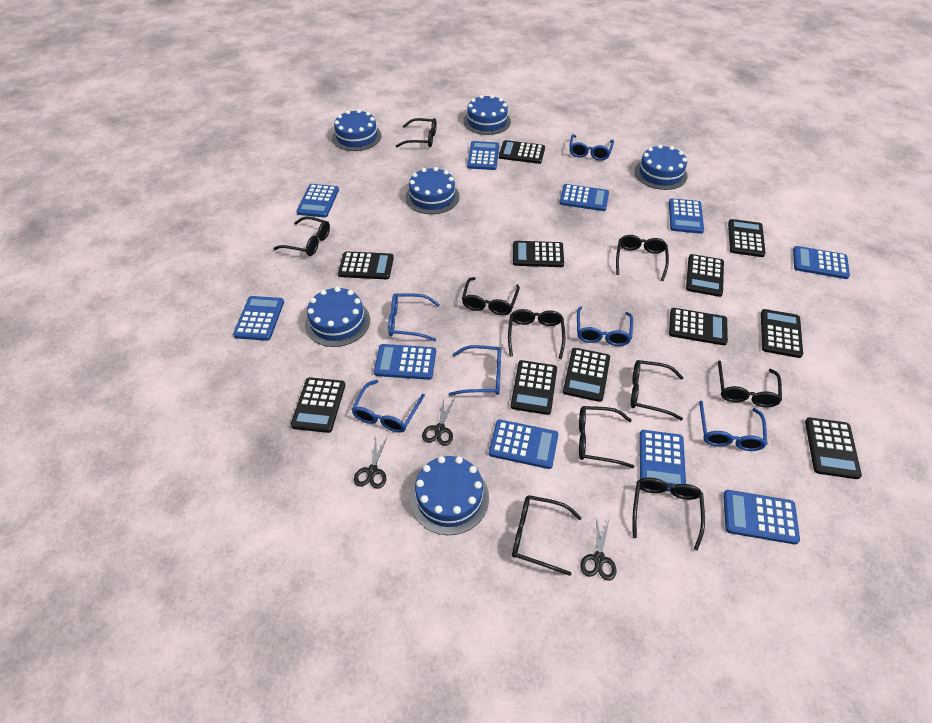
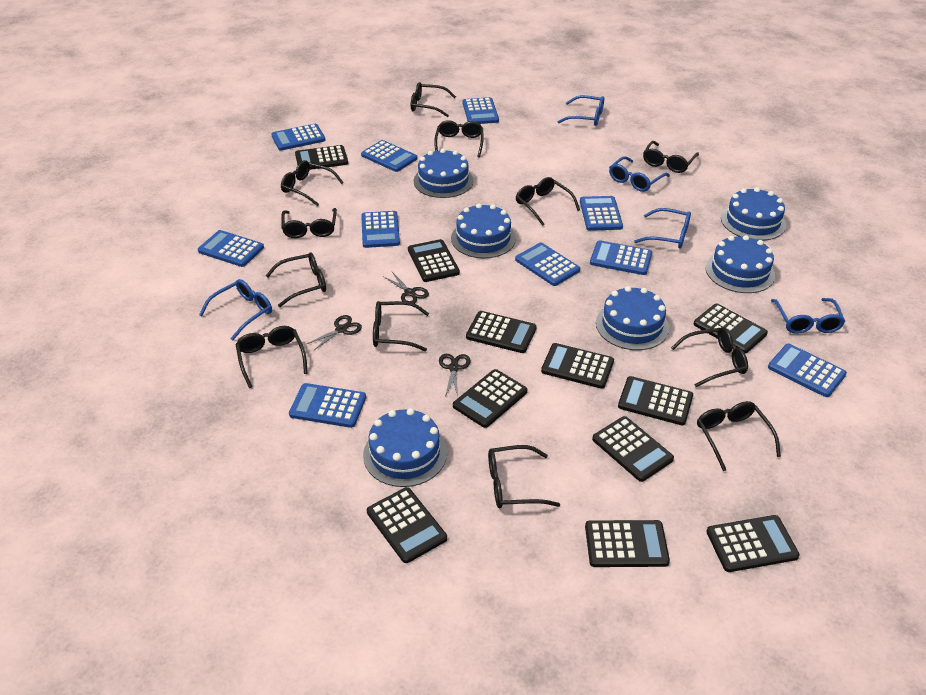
black glasses: 10 -> 12
blue glasses: 6 -> 5

